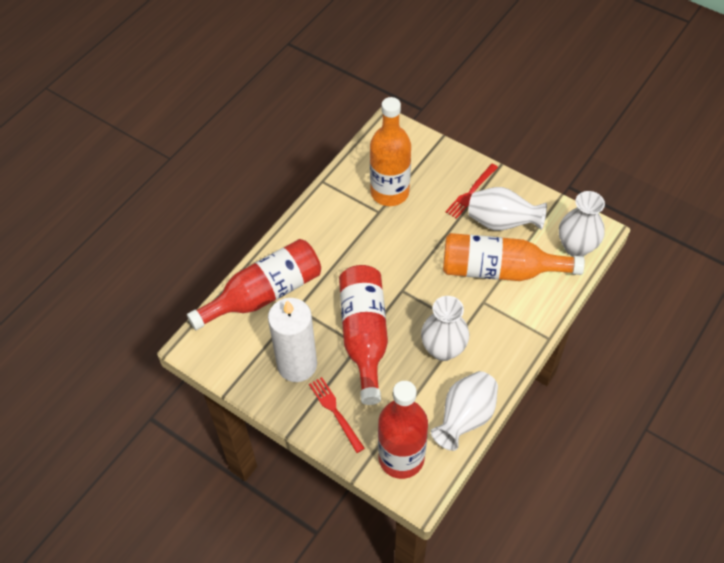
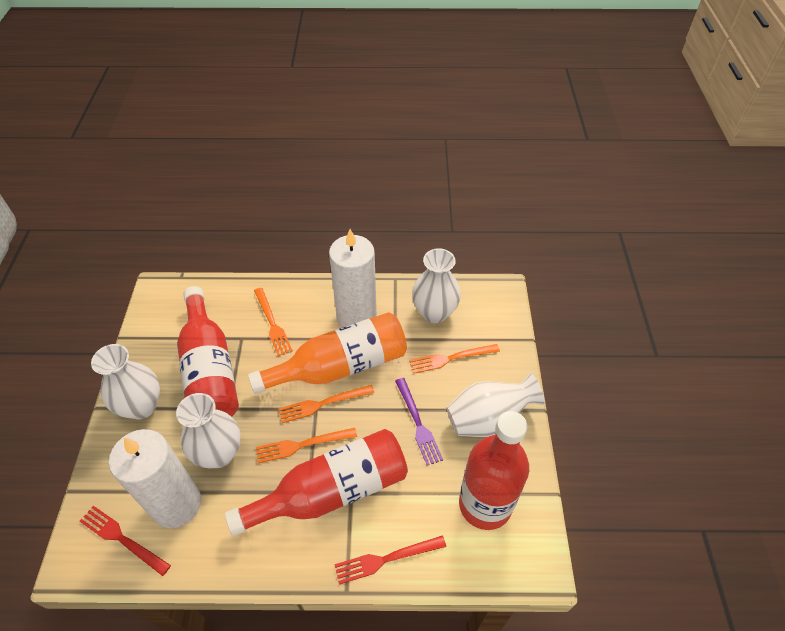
orange bottle: 2 -> 1
orange fork: 0 -> 4
purple fork: 0 -> 1
white candle: 1 -> 2

